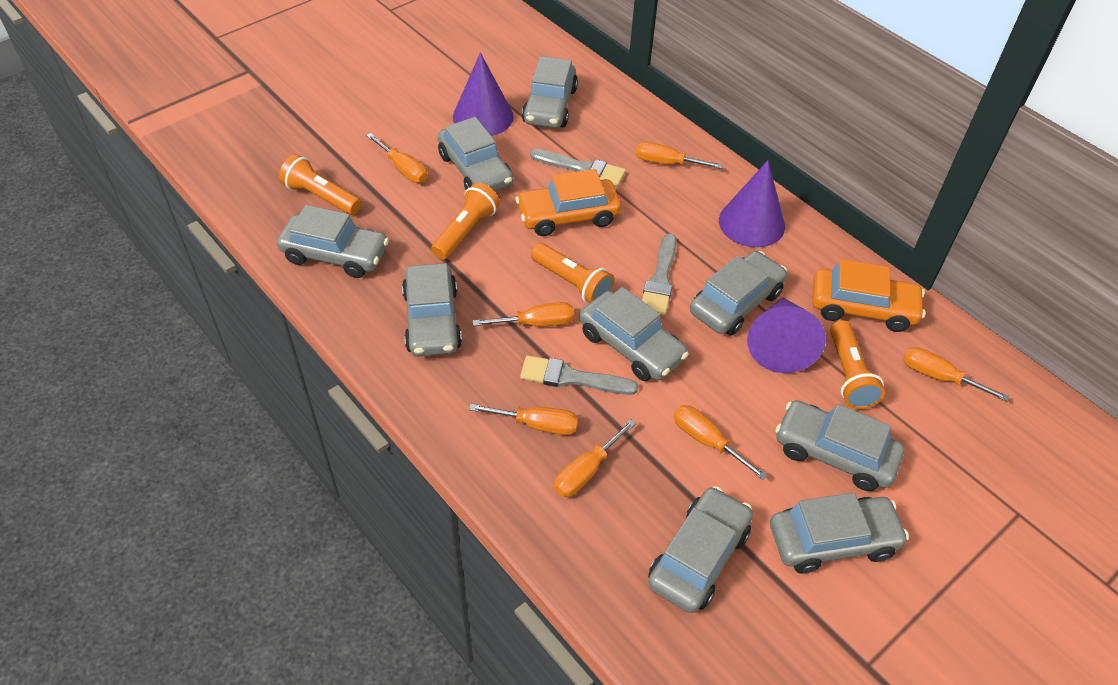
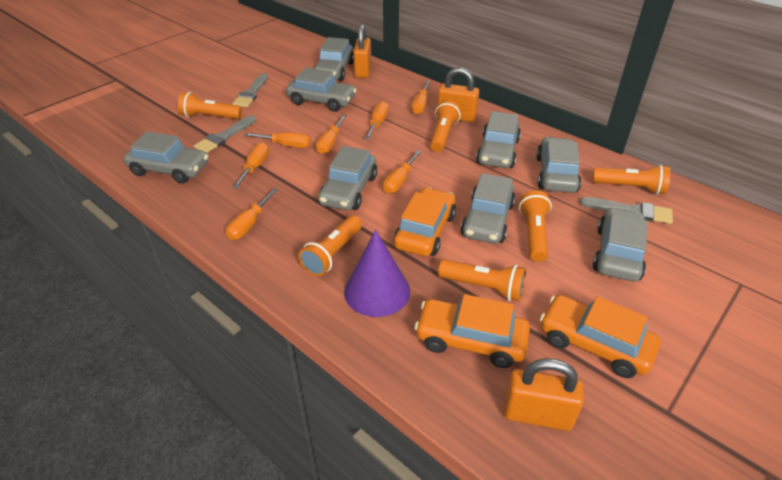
grey car: 9 -> 8
orange car: 2 -> 3
orange flashlight: 4 -> 6
orange padlock: 0 -> 3
purple cone: 3 -> 1

